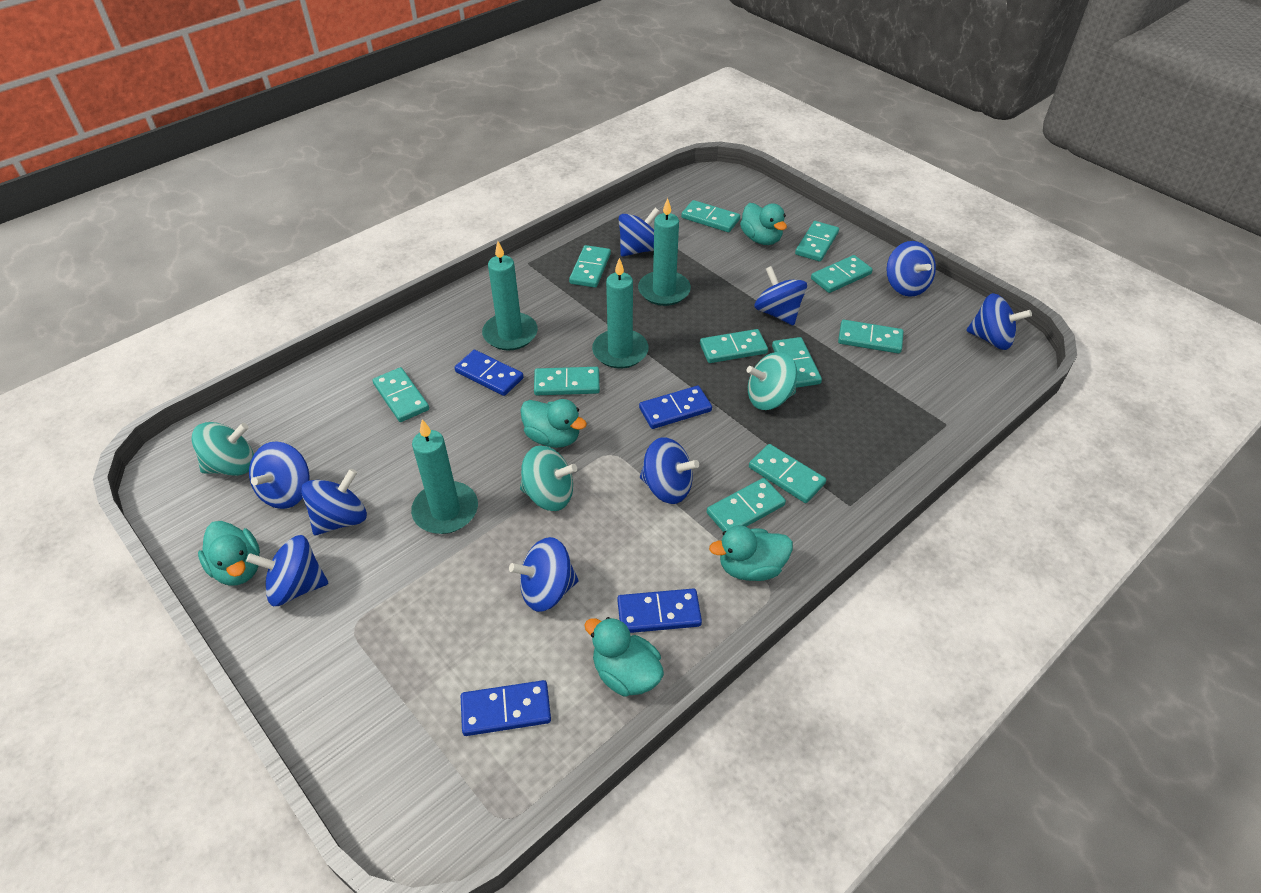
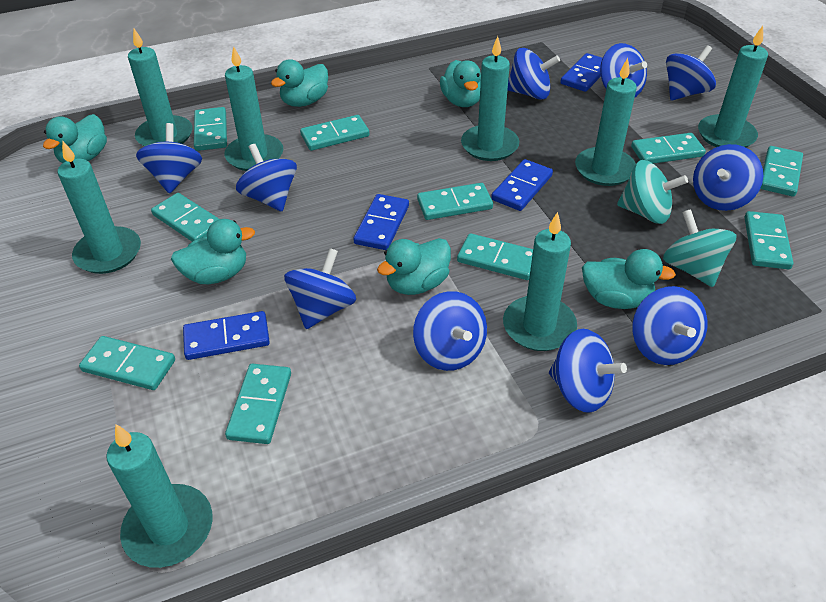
blue spinning top: 9 -> 10
turquoise candle: 4 -> 8
turquoise domino: 11 -> 10
turquoise duck: 5 -> 6
turquoise spinning top: 3 -> 2

